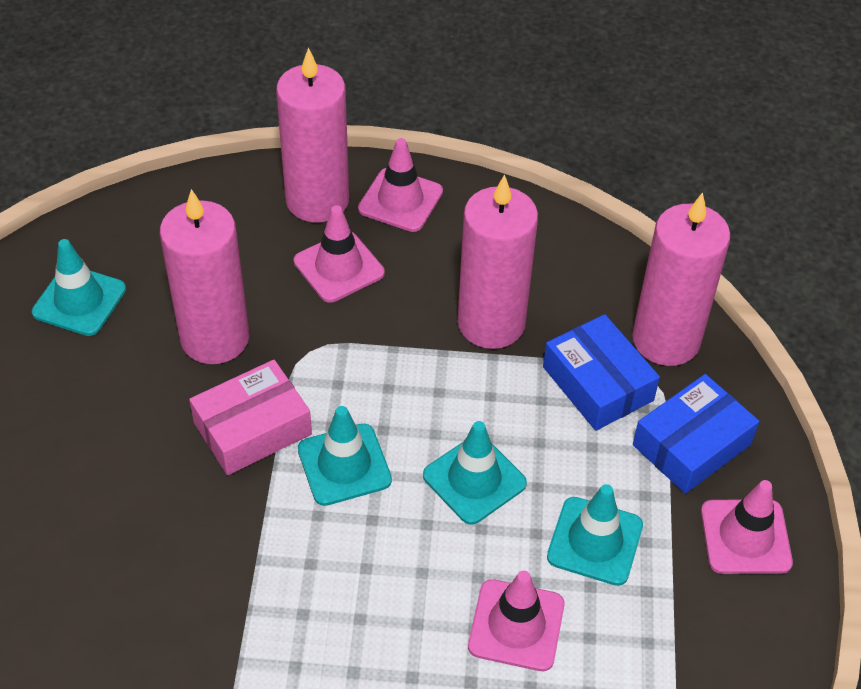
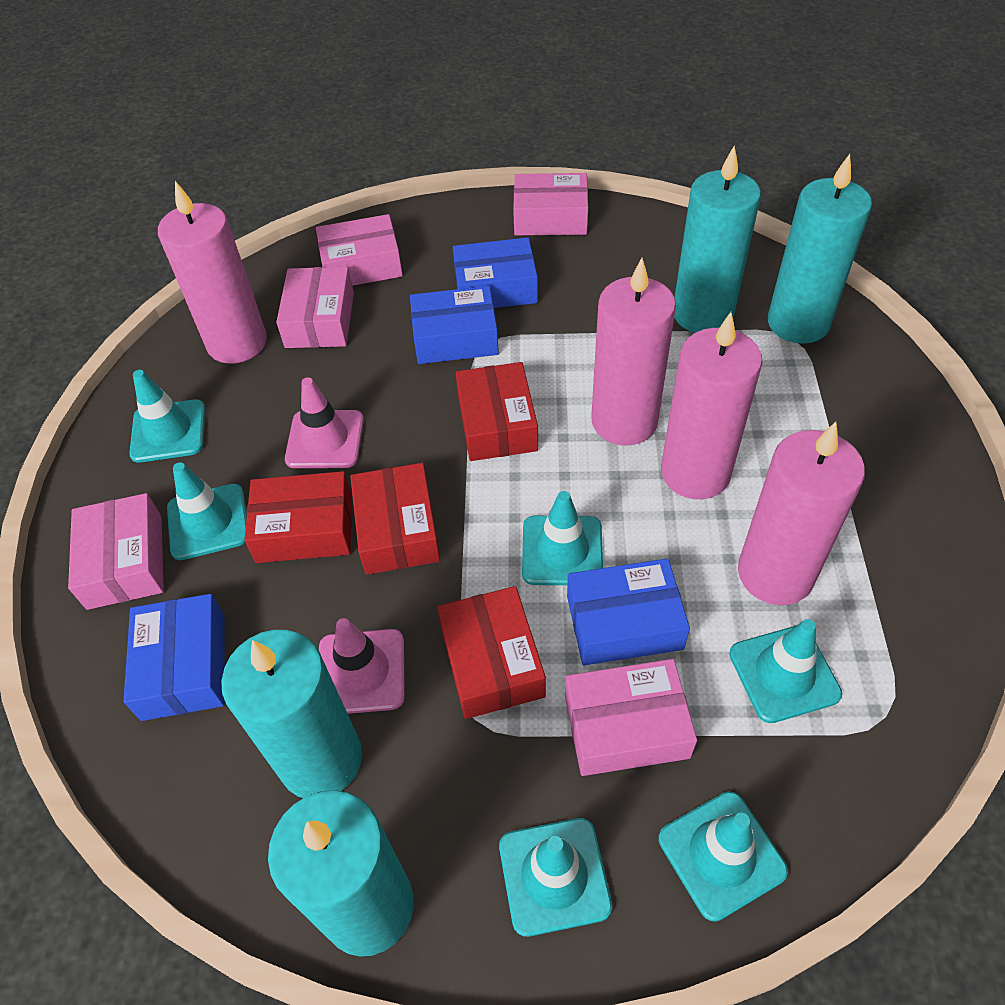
blue box: 2 -> 4
pink box: 1 -> 5
pink traffic cone: 4 -> 2
red box: 0 -> 4
turquoise candle: 0 -> 4
turquoise traffic cone: 4 -> 6

